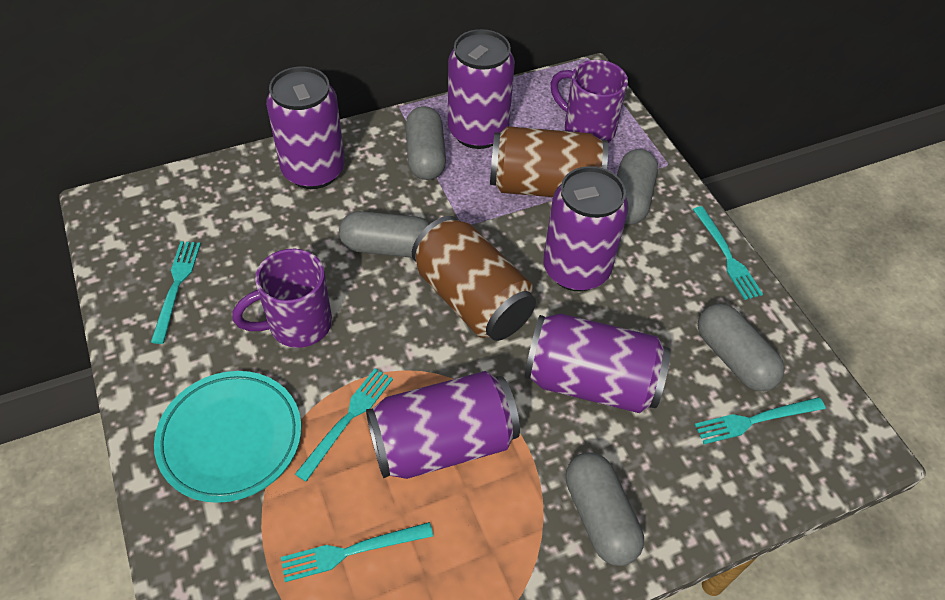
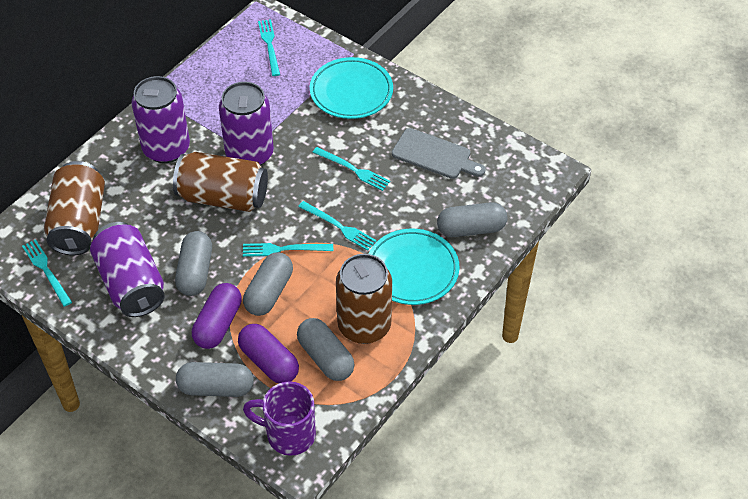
brown can: 2 -> 3
grey cutting board: 0 -> 1
purple can: 5 -> 3
purple capsule: 0 -> 2
purple mug: 2 -> 1
turquoise plate: 1 -> 2

